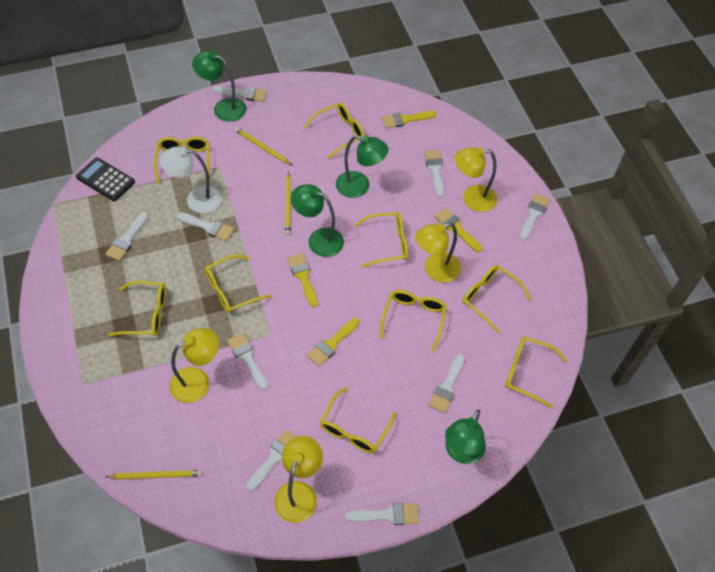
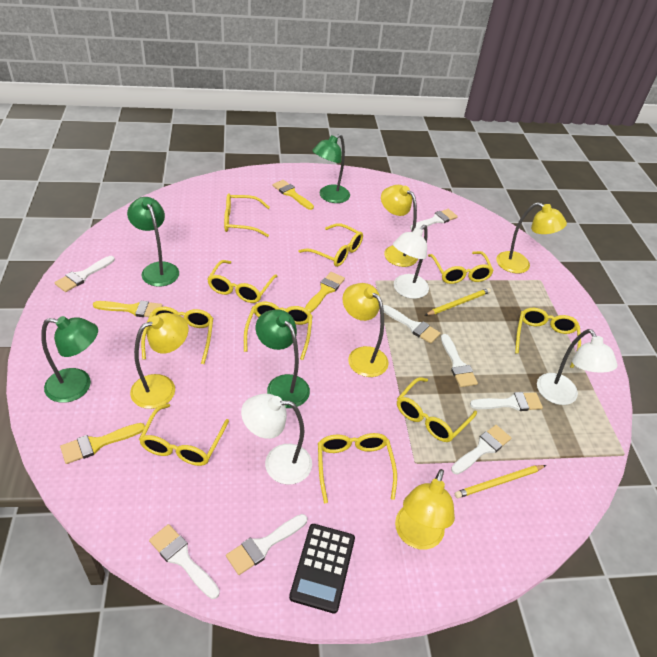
white brush: 9 -> 8
white lamp: 1 -> 3
yellow glasses: 9 -> 10
yellow lamp: 4 -> 5
yellow pencil: 3 -> 2

